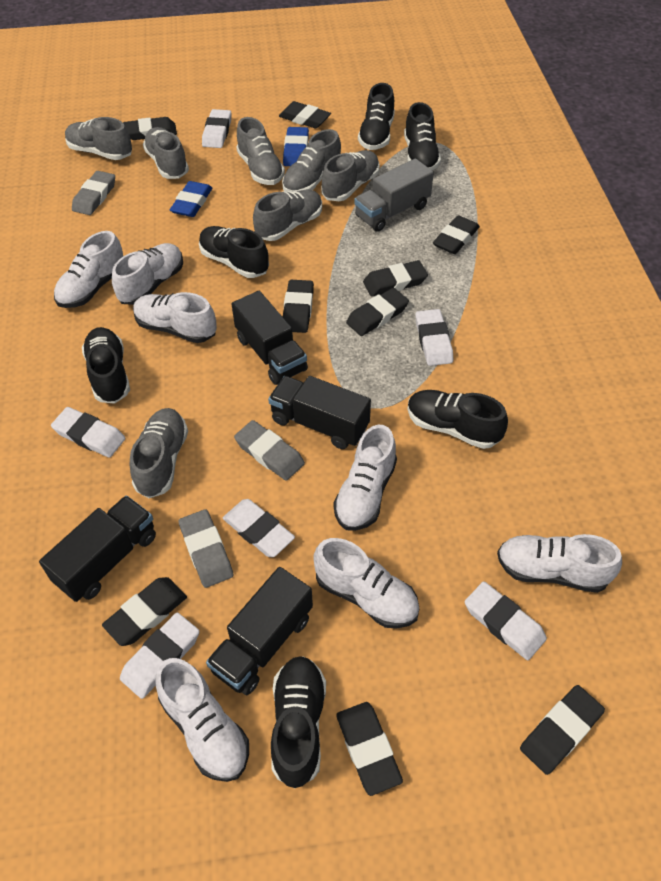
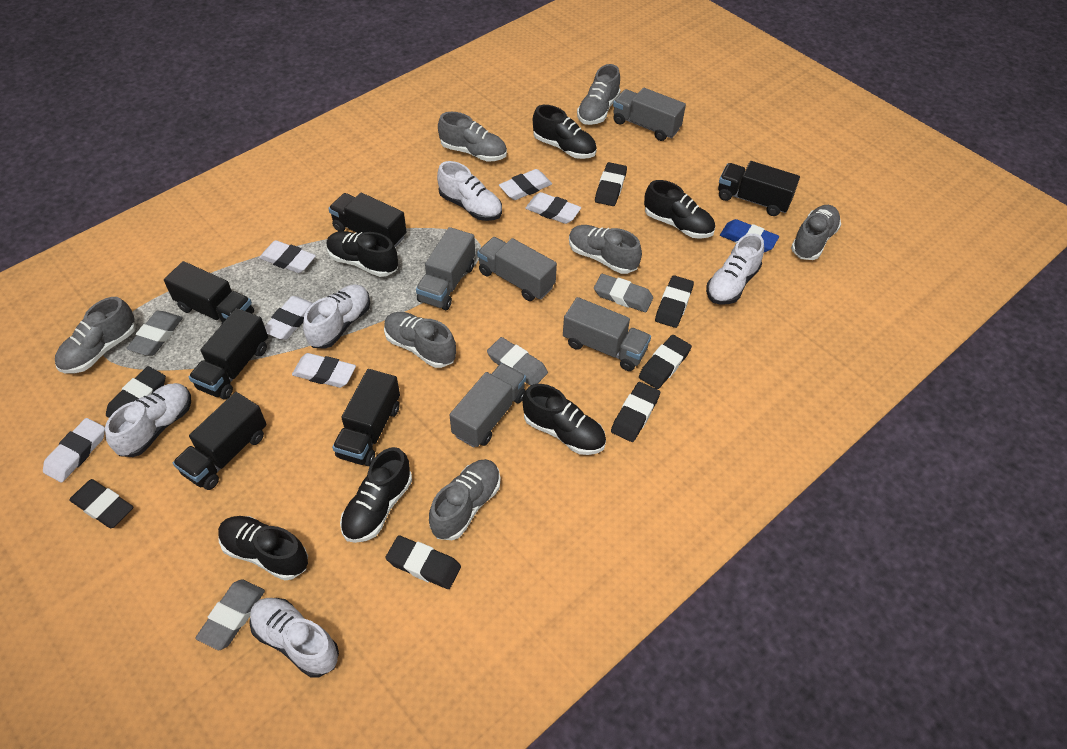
black eraser: 9 -> 7
black truck: 4 -> 6
blue eraser: 2 -> 1
grey eraser: 3 -> 4
grey truck: 1 -> 5
white shoe: 7 -> 5

